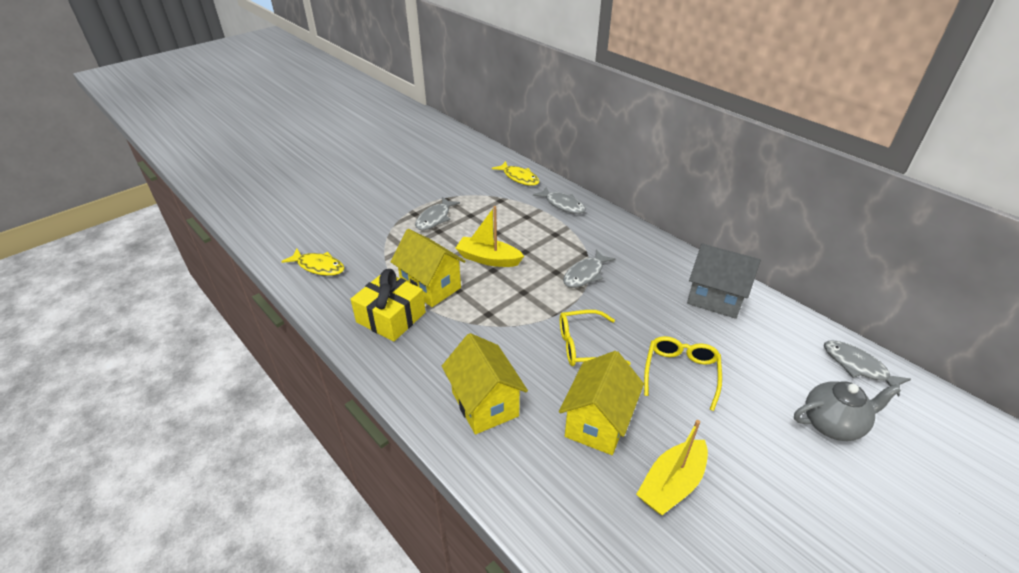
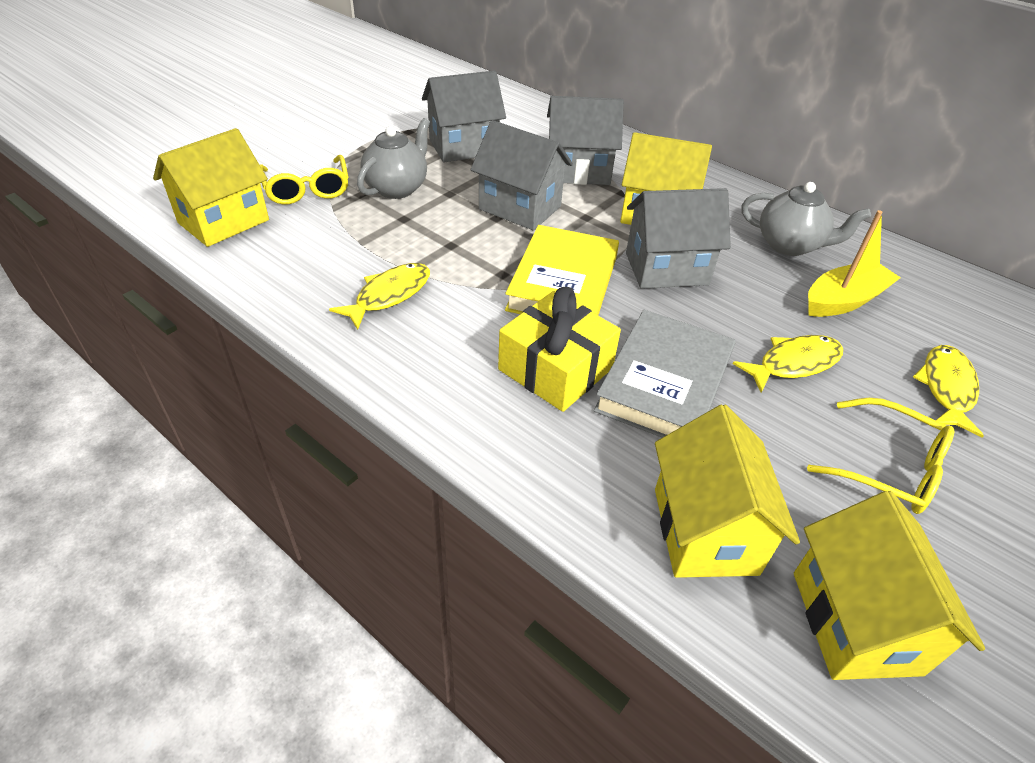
grey book: 0 -> 1
grey fish: 4 -> 0
grey house: 1 -> 4
grey teapot: 1 -> 2
yellow boat: 2 -> 1
yellow book: 0 -> 1
yellow fish: 2 -> 3
yellow house: 3 -> 4

